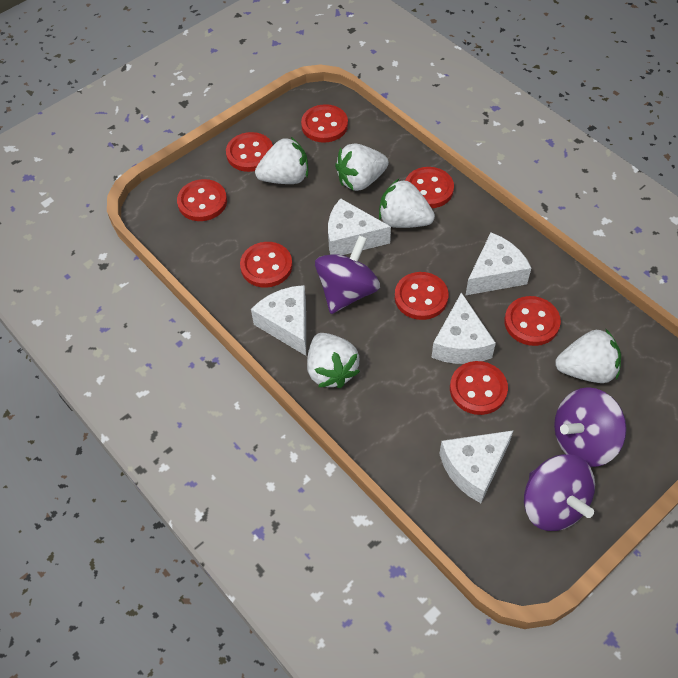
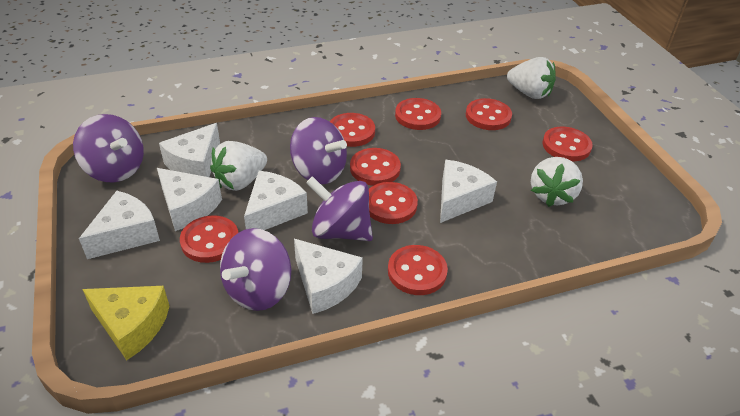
purple spinning top: 3 -> 4
white cheese: 5 -> 6
white strawberry: 5 -> 3
yellow cheese: 0 -> 1

